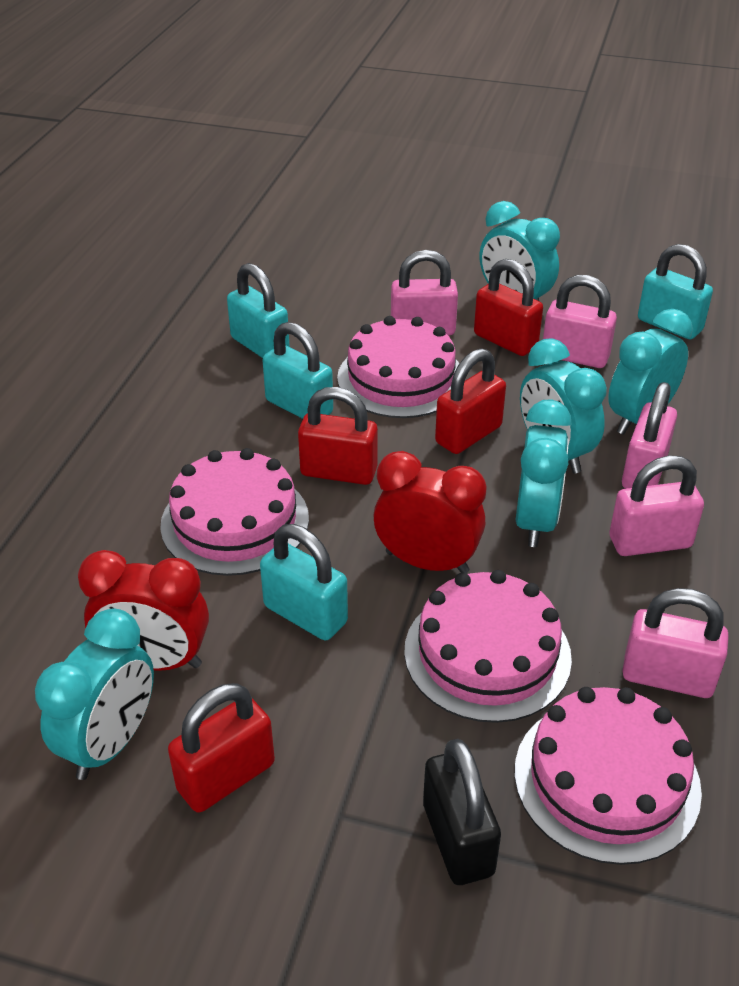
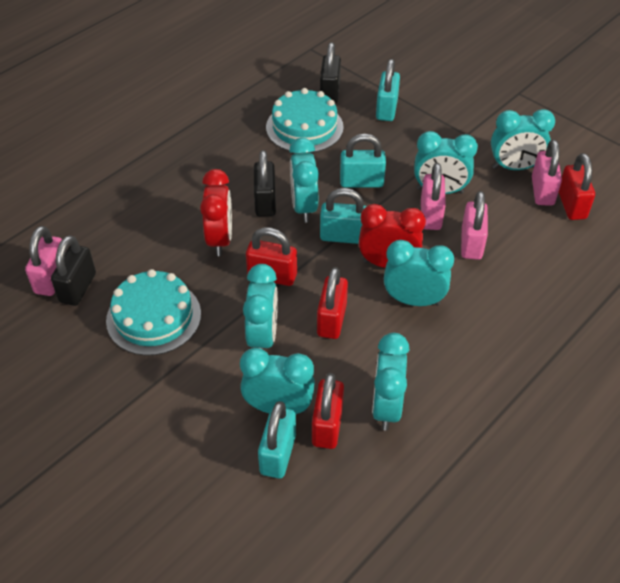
black padlock: 1 -> 3
pink cake: 4 -> 0
pink padlock: 5 -> 4
turquoise cake: 0 -> 2
turquoise clock: 5 -> 7

